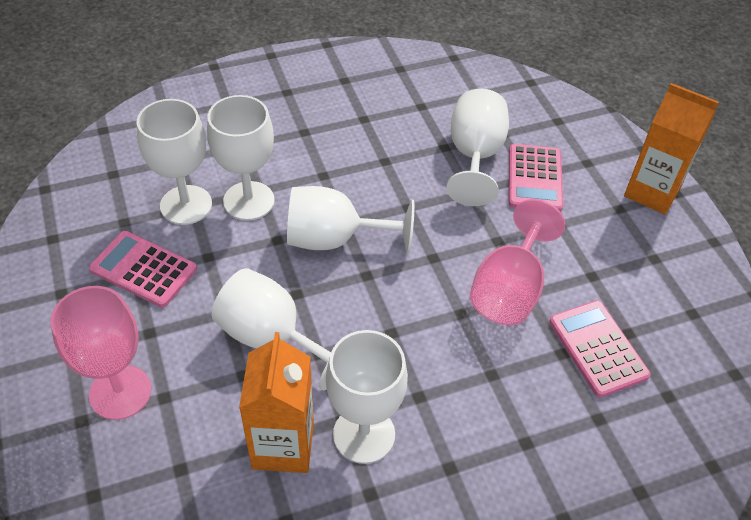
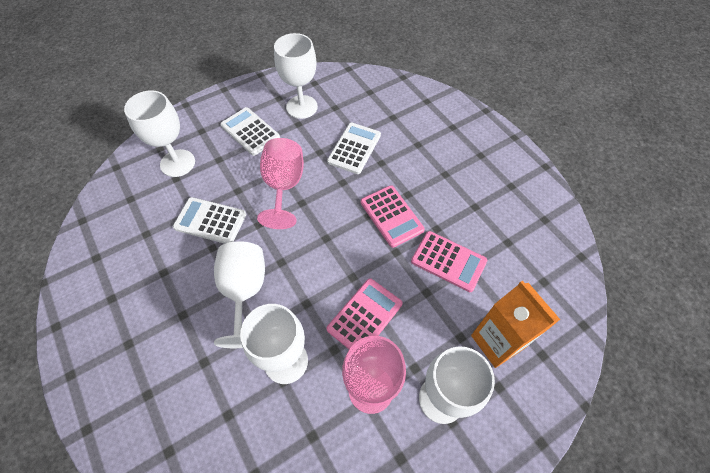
orange carton: 2 -> 1
white calculator: 0 -> 3
white goblet: 6 -> 5

